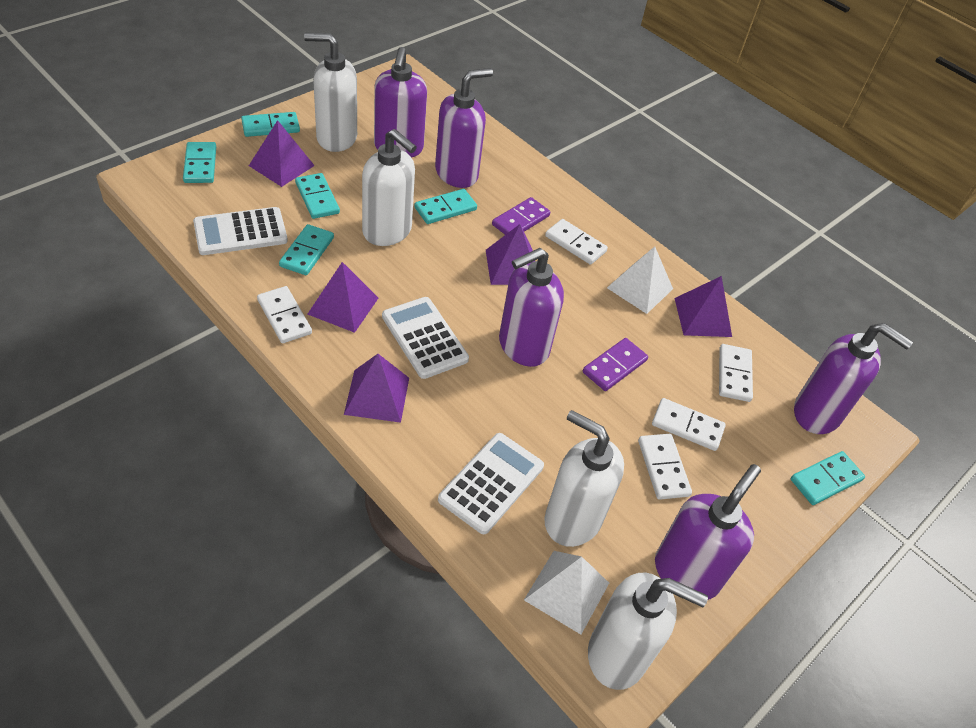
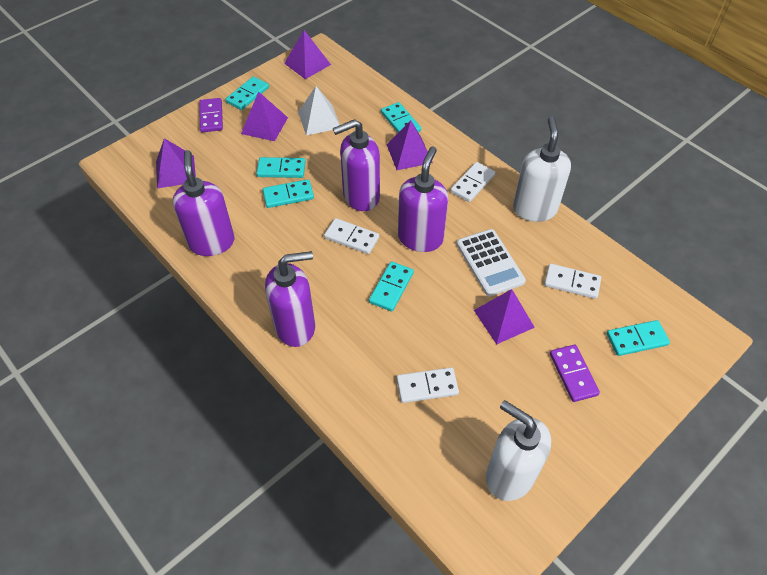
purple soap dispenser: 5 -> 4
white calculator: 3 -> 1
white domino: 5 -> 4
white pyramid: 2 -> 1
white soap dispenser: 4 -> 2

